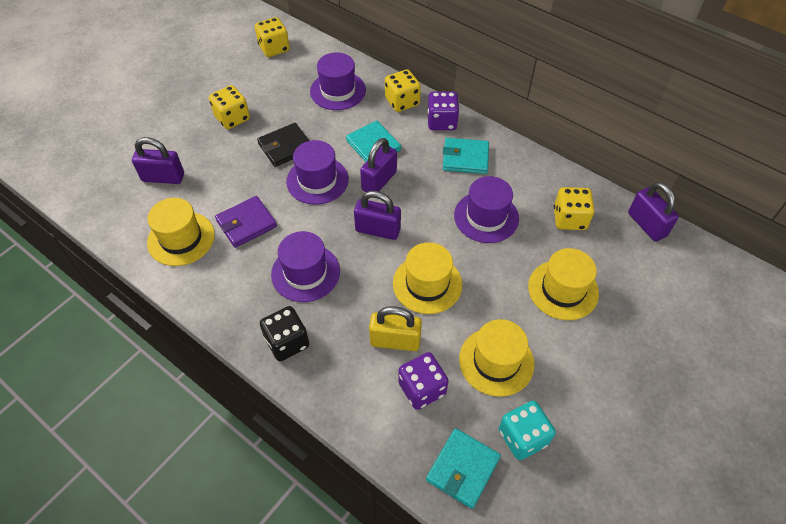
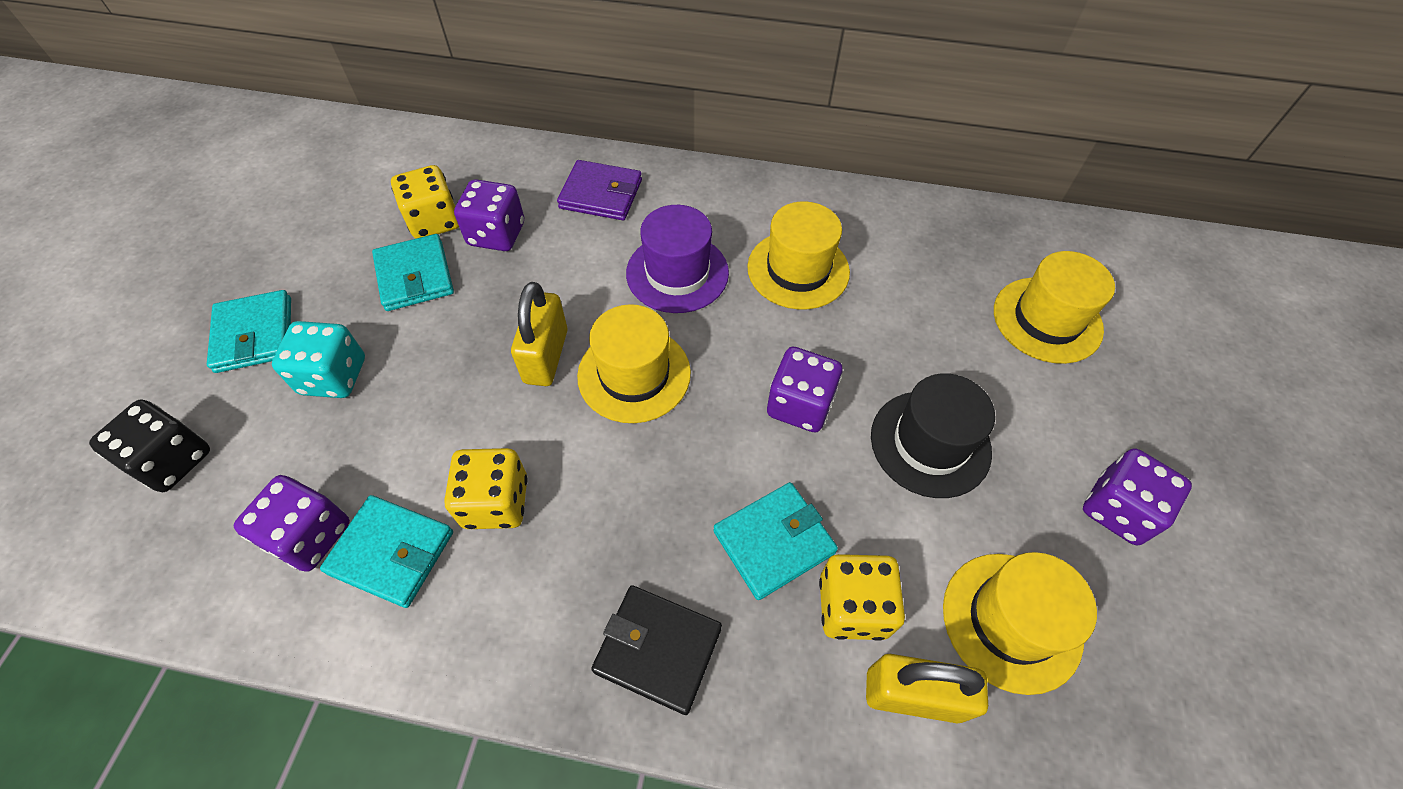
black hat: 0 -> 1
purple dice: 2 -> 4
purple hat: 4 -> 1
purple padlock: 4 -> 0
turquoise wallet: 3 -> 4
yellow dice: 4 -> 3
yellow padlock: 1 -> 2

